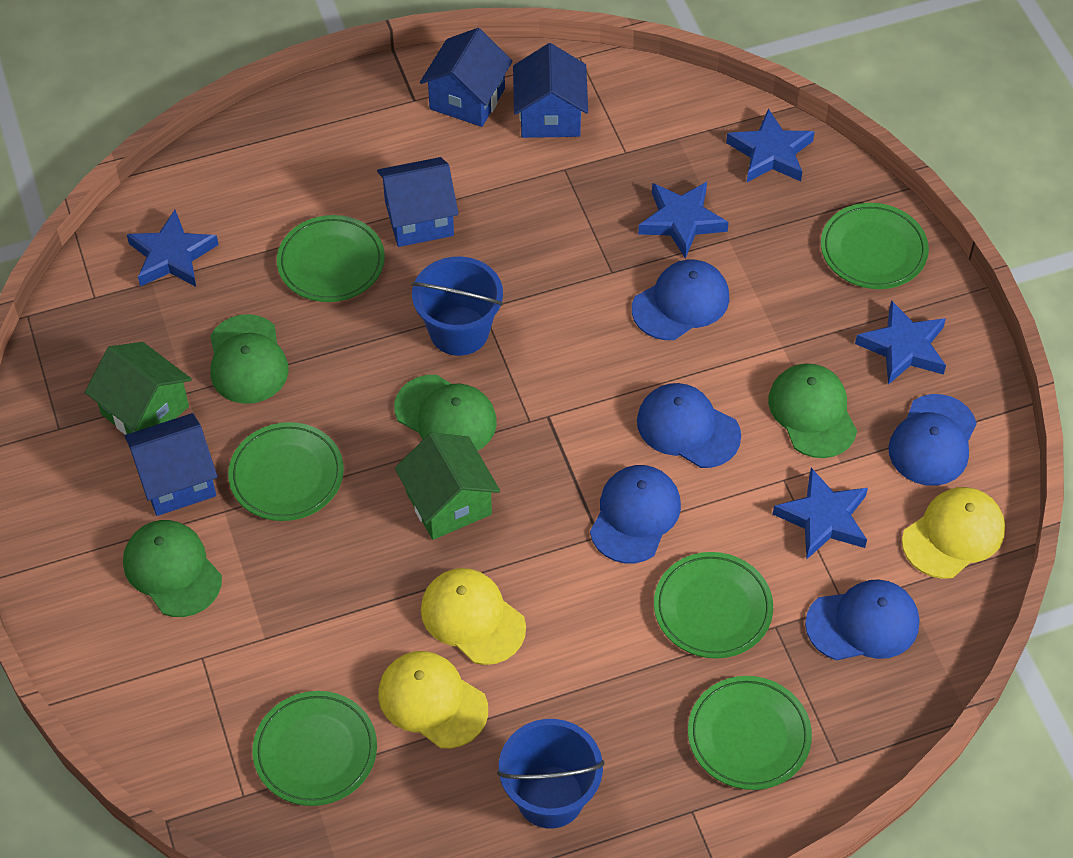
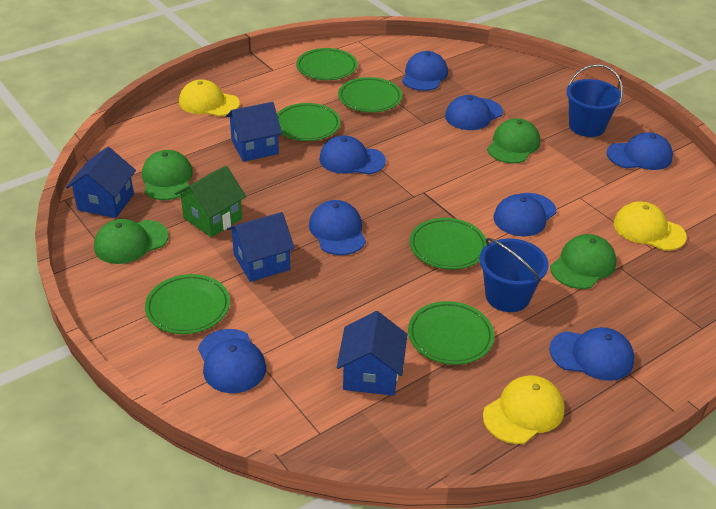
blue cap: 5 -> 8
blue star: 5 -> 0
green house: 2 -> 1

